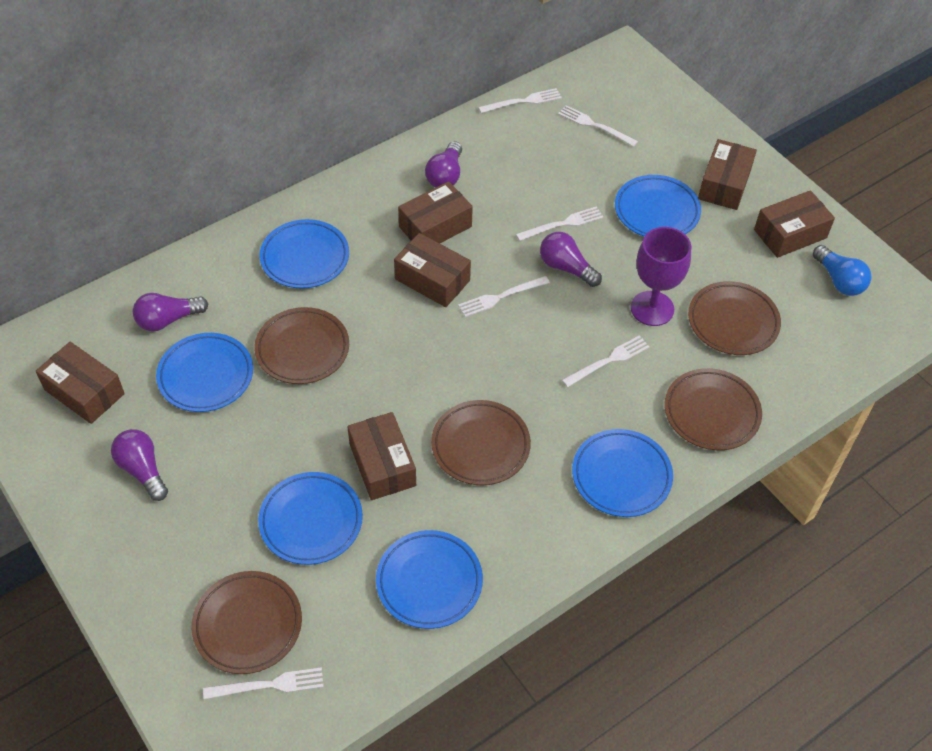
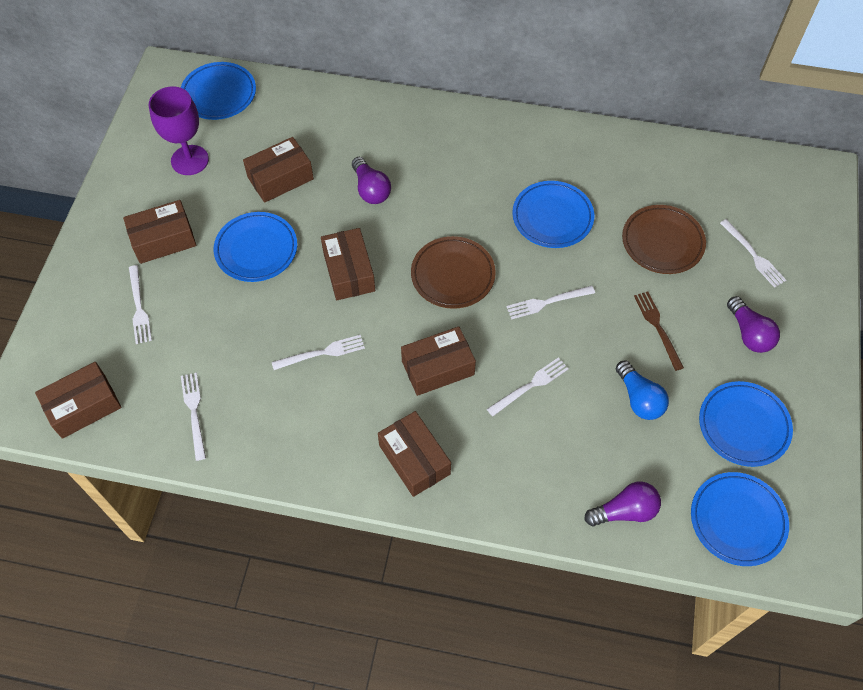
blue plate: 6 -> 5
brown fork: 0 -> 1
brown plate: 5 -> 2
purple light bulb: 4 -> 3

